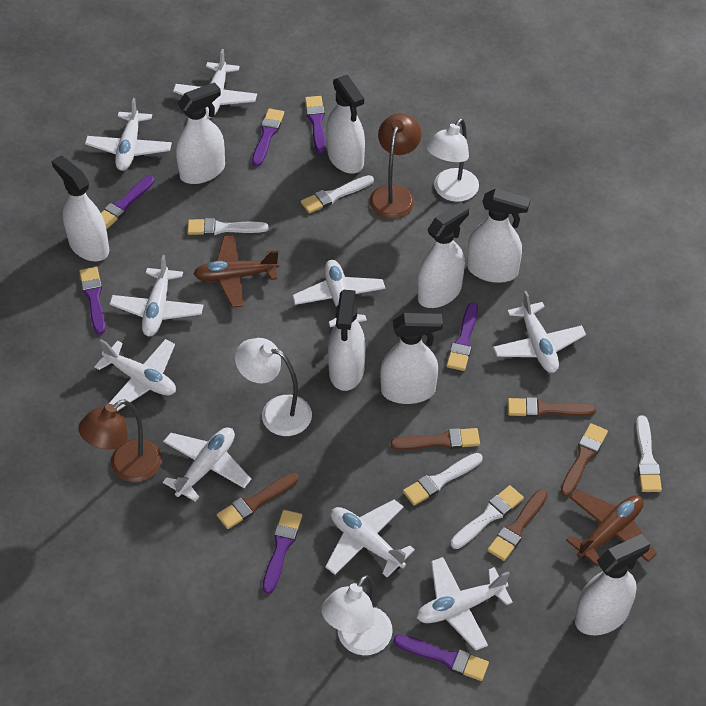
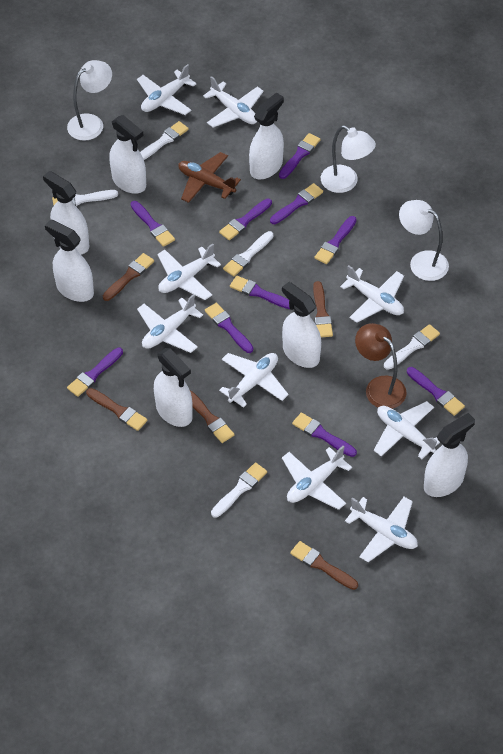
brown lamp: 2 -> 1
brown plane: 2 -> 1
purple brush: 7 -> 10
white spray bottle: 8 -> 7

